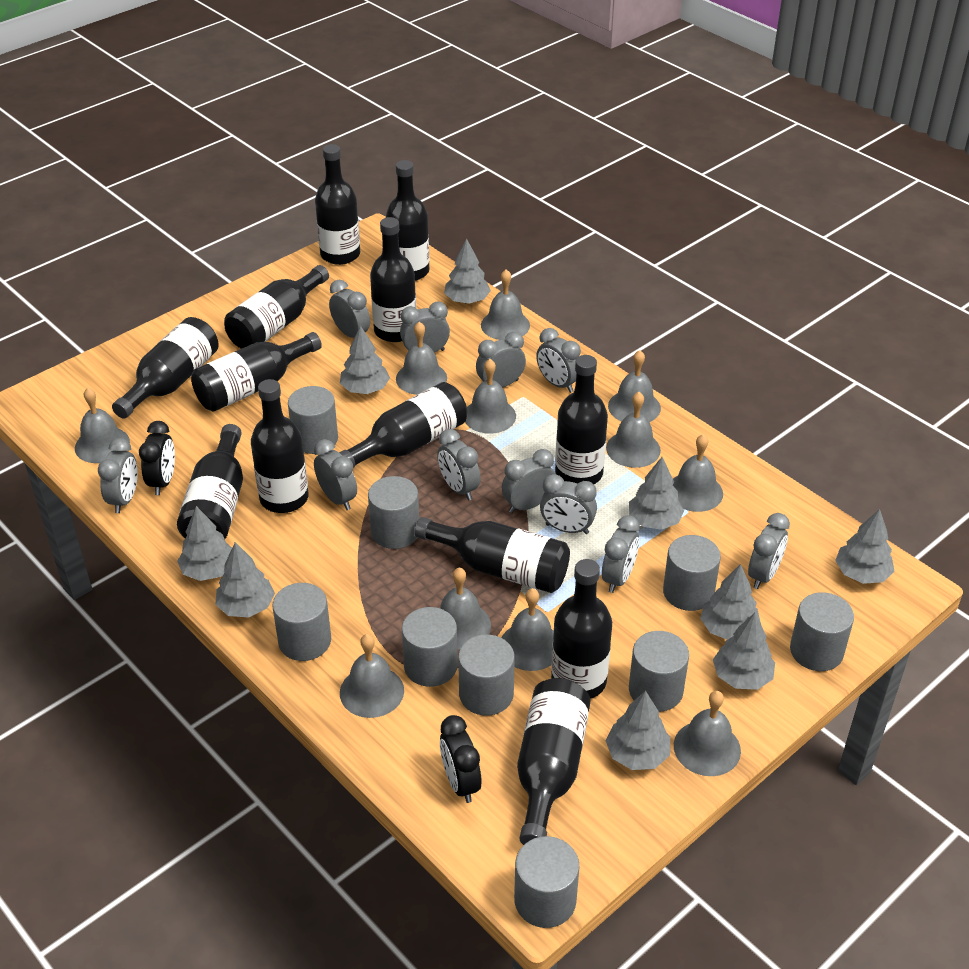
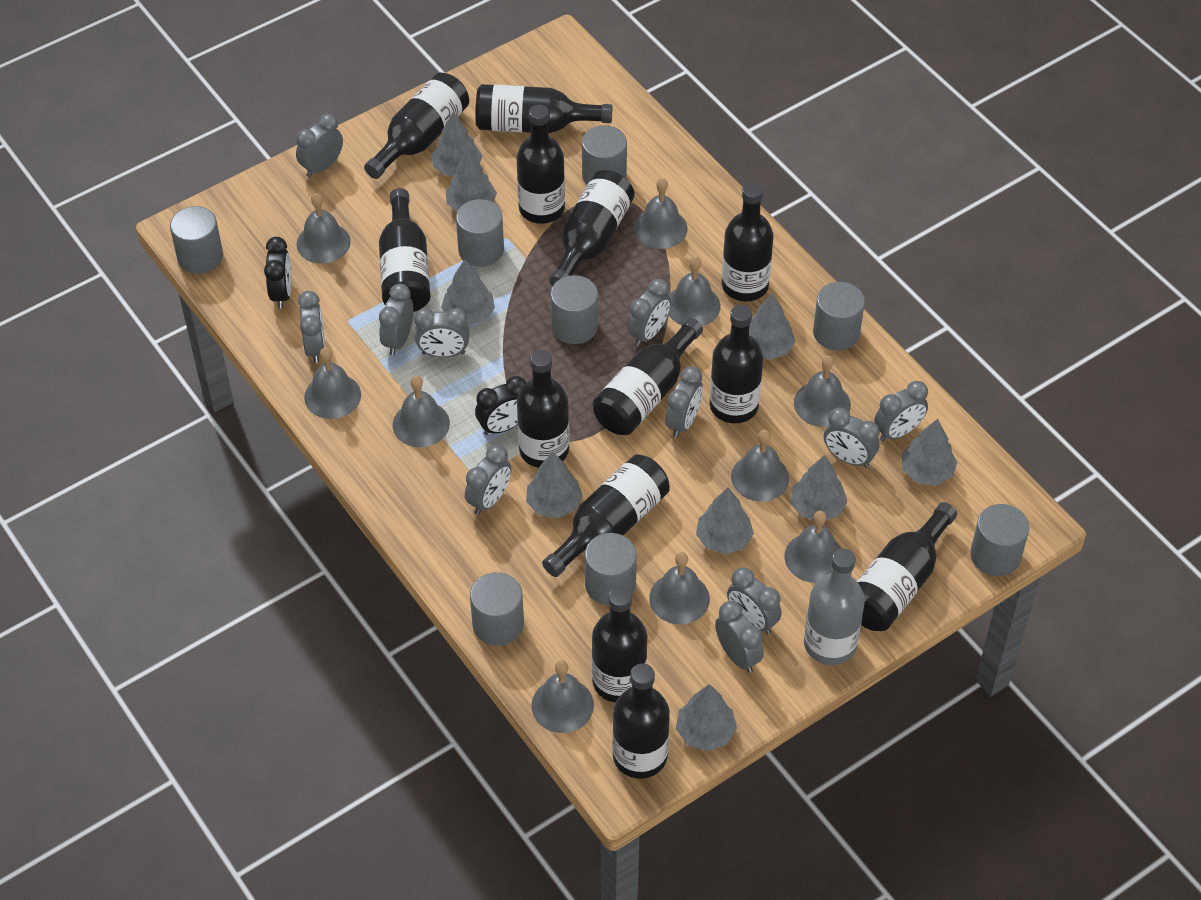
grey bell: 11 -> 10
grey bottle: 0 -> 1
grey cylinder: 9 -> 8

